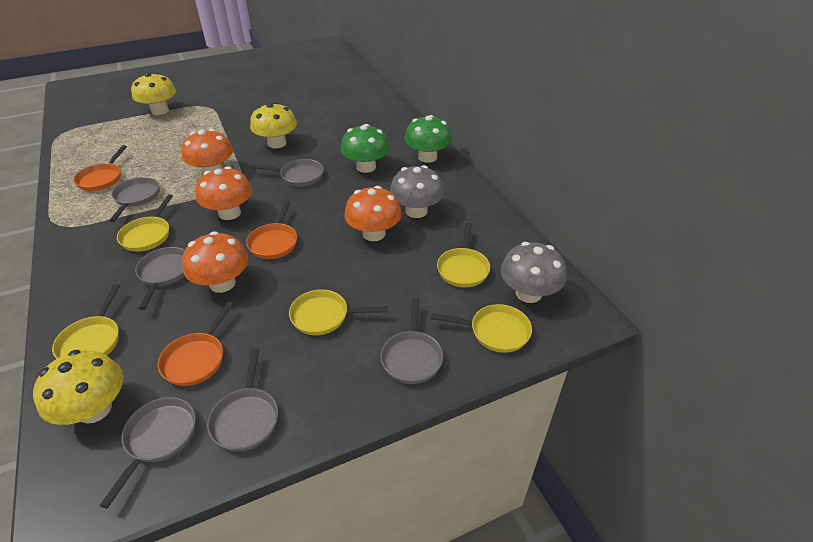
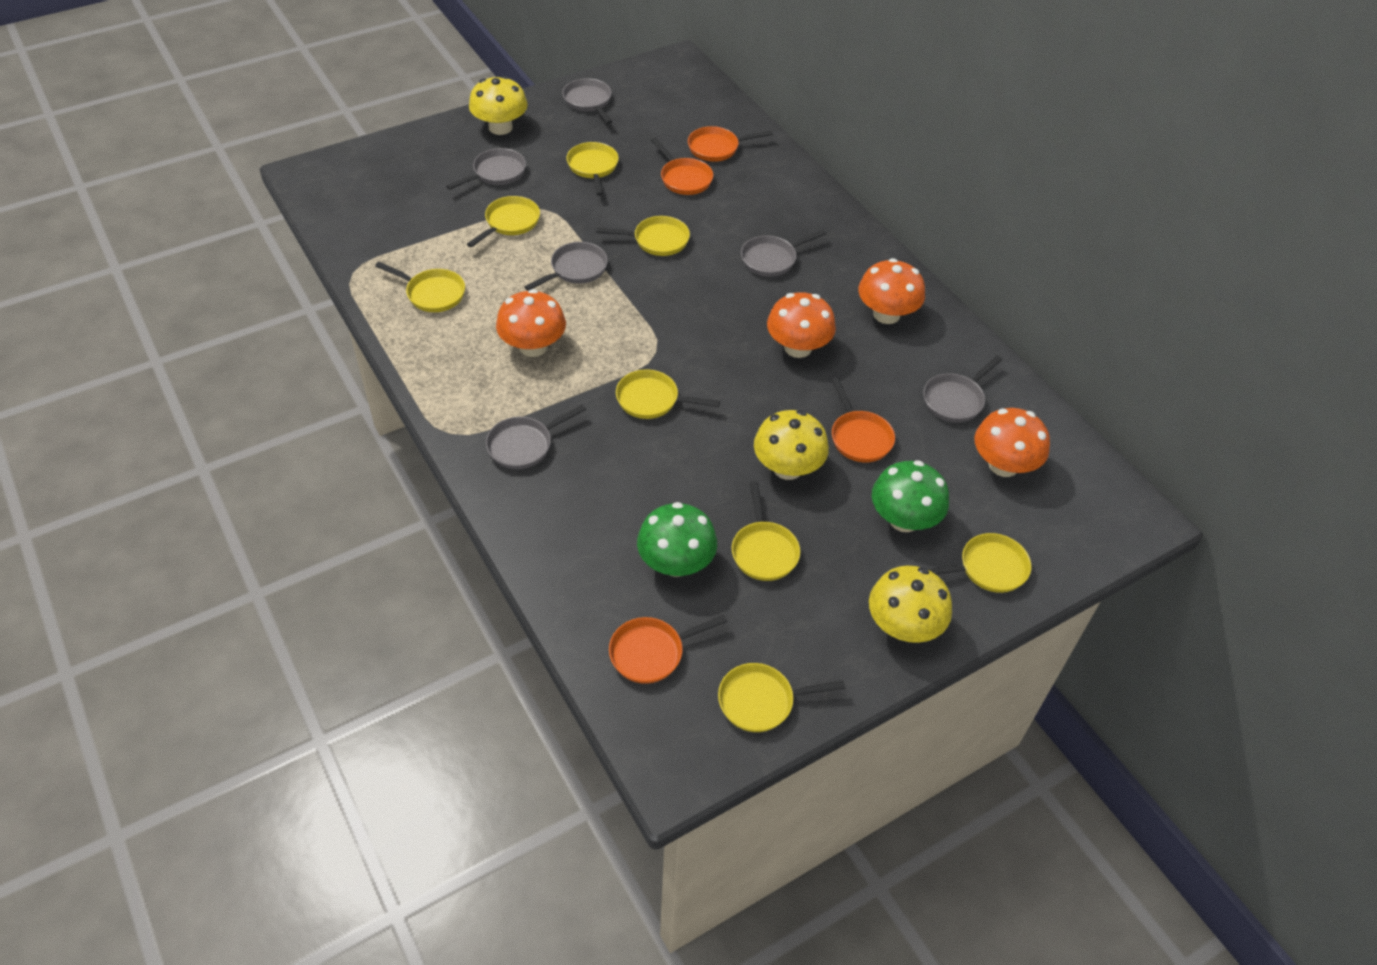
grey mushroom: 2 -> 0
orange pan: 3 -> 4
yellow pan: 5 -> 8

